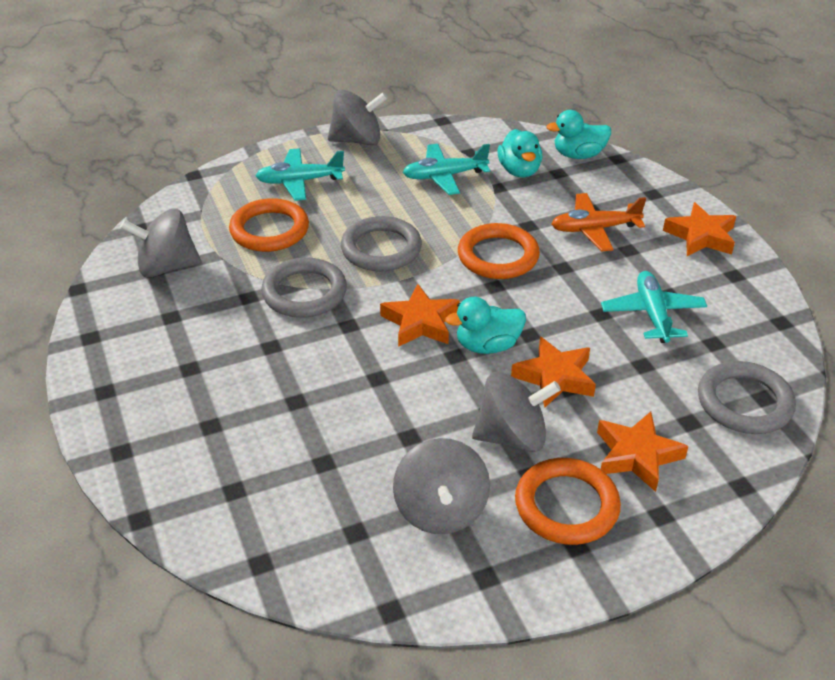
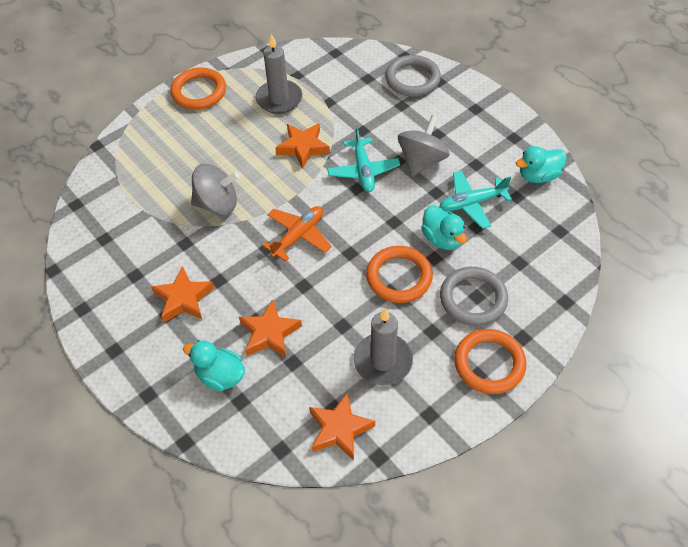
grey candle: 0 -> 2
grey ring: 3 -> 2
grey spinning top: 4 -> 2
turquoise plane: 3 -> 2

